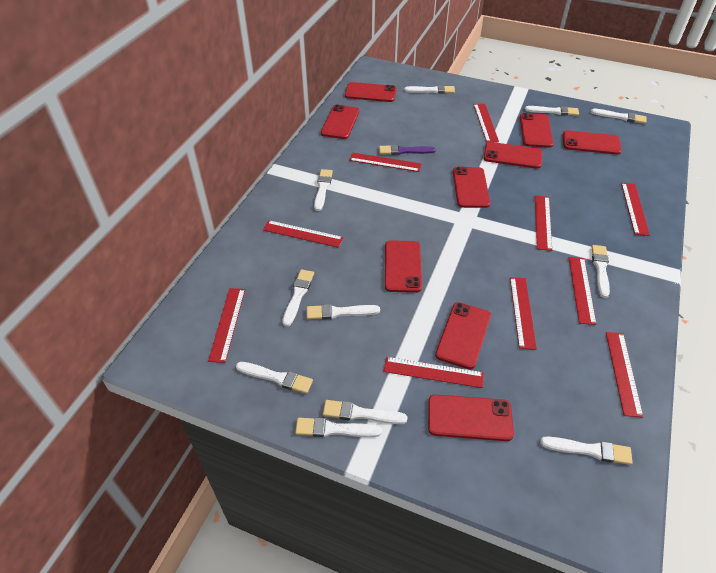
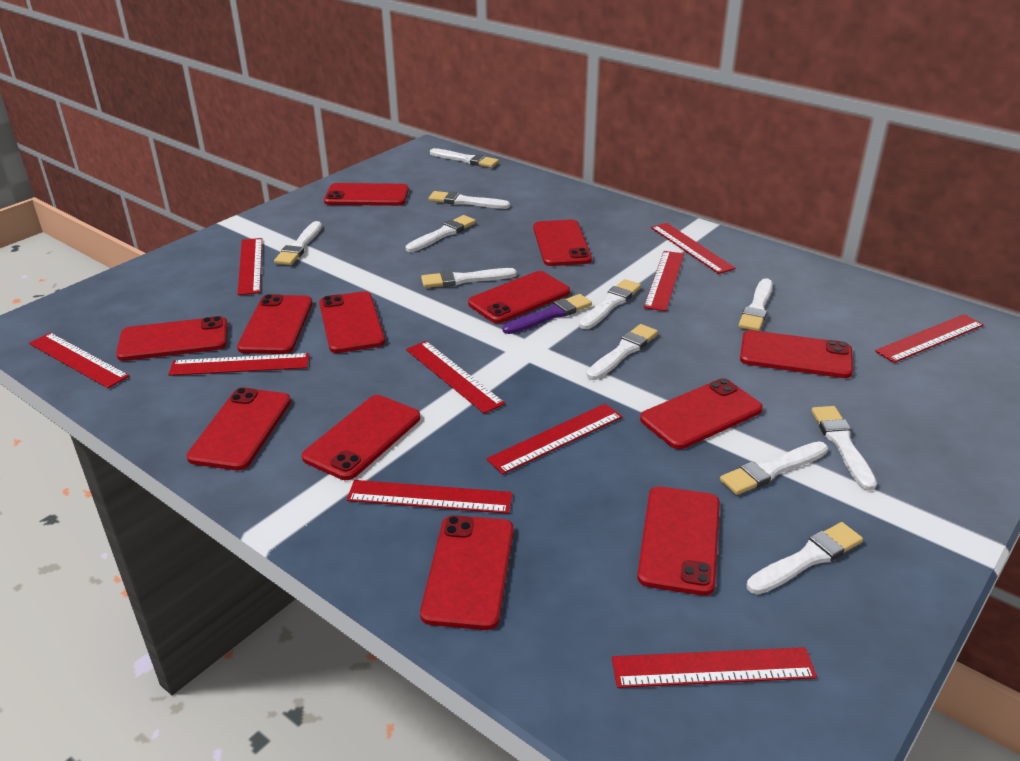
red phone: 9 -> 12

